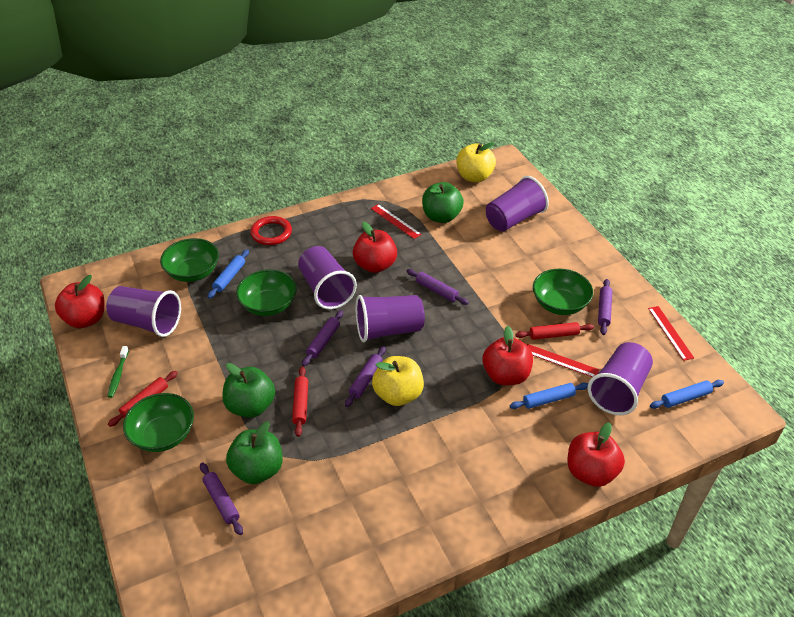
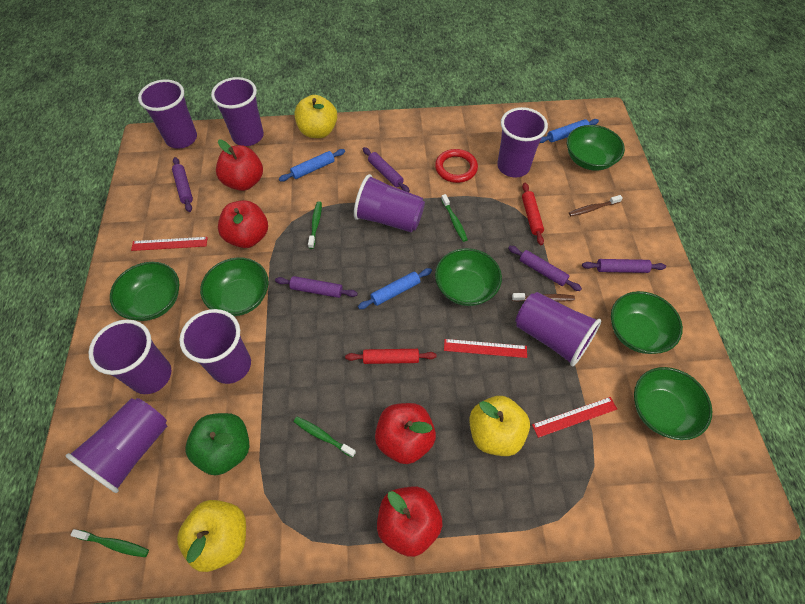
brown toothbrush: 0 -> 2
green apple: 3 -> 1
green bowl: 4 -> 6
green toothbrush: 1 -> 4
purple cup: 5 -> 8
red rolling pin: 3 -> 2
yellow apple: 2 -> 3

